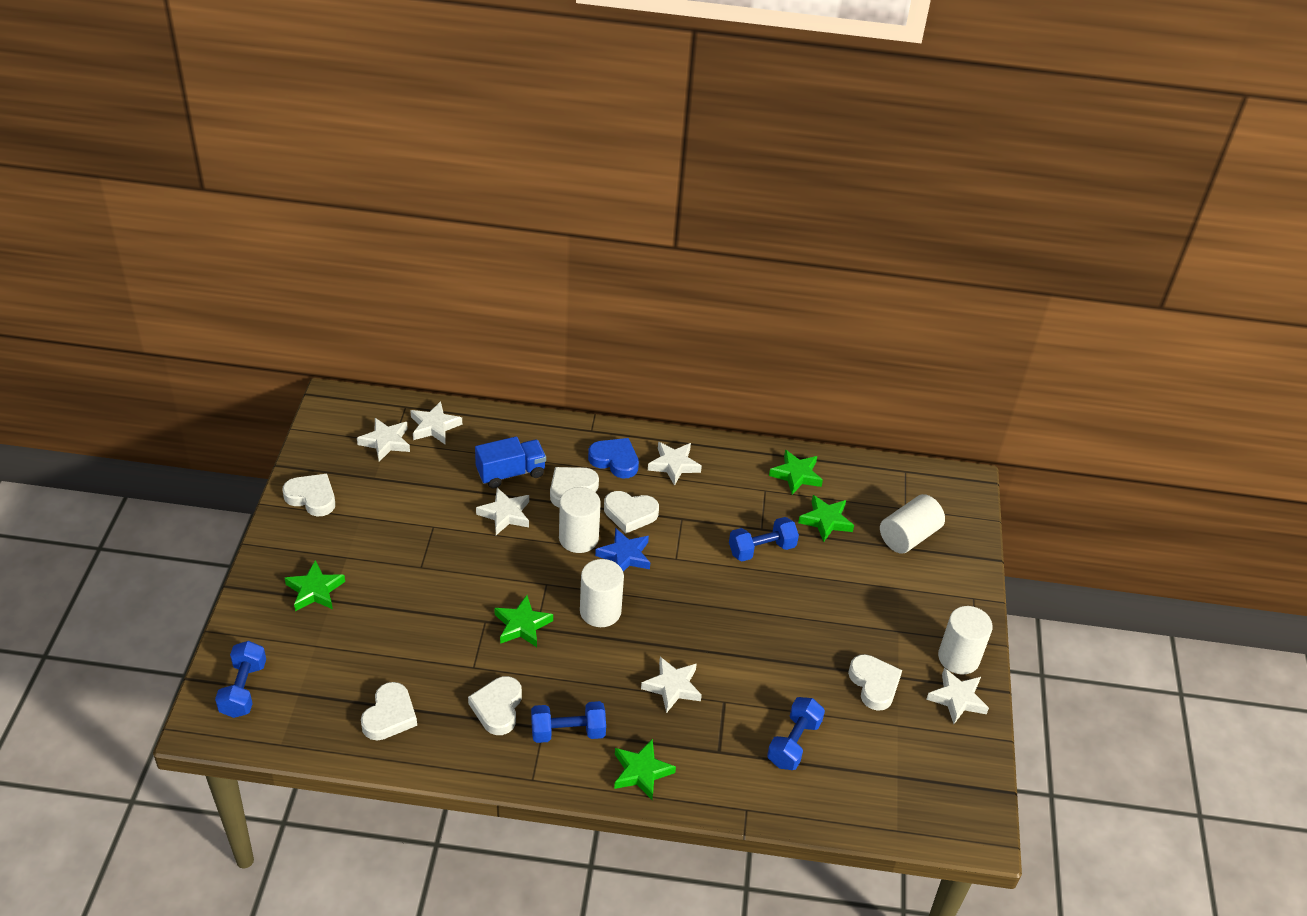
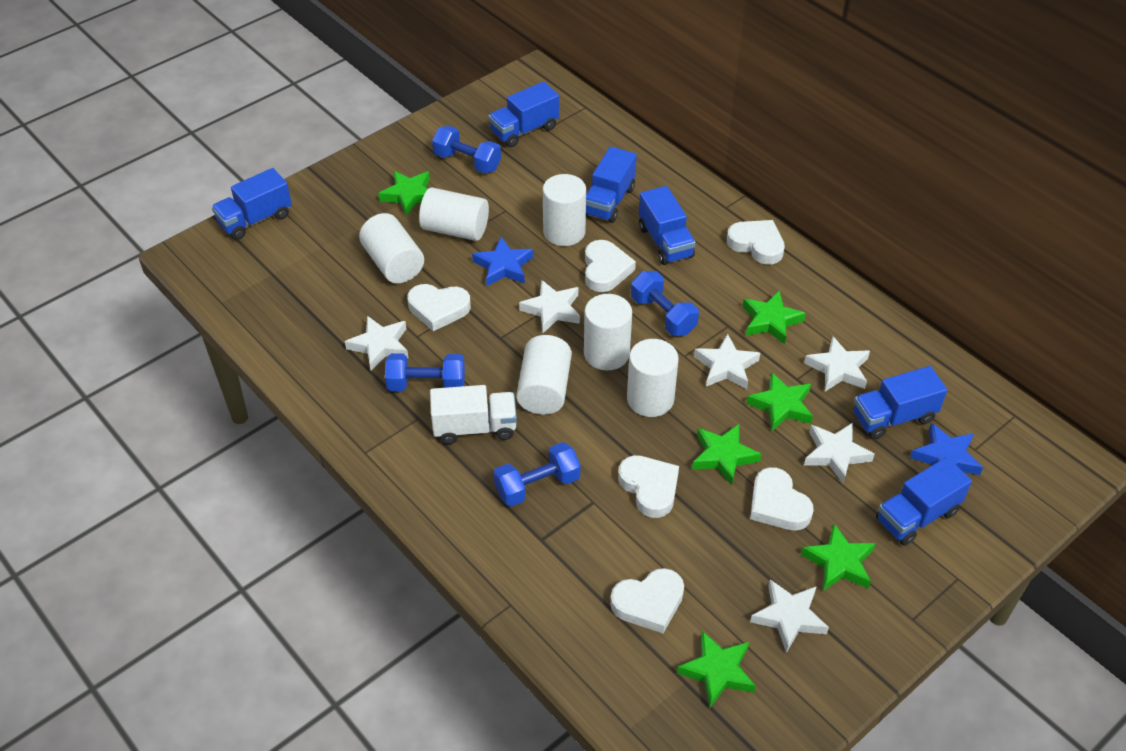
blue heart: 1 -> 0
blue star: 1 -> 2
blue truck: 1 -> 6
green star: 5 -> 6
white cylinder: 4 -> 6
white truck: 0 -> 1

